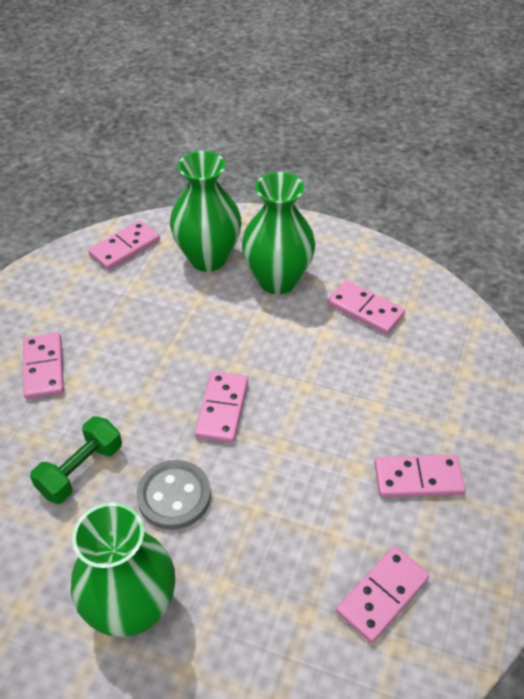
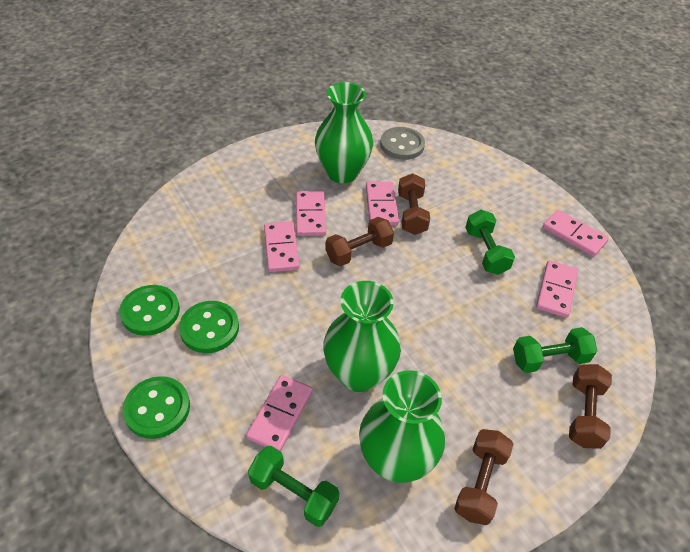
brown dumbbell: 0 -> 4
green button: 0 -> 3
green dumbbell: 1 -> 3

